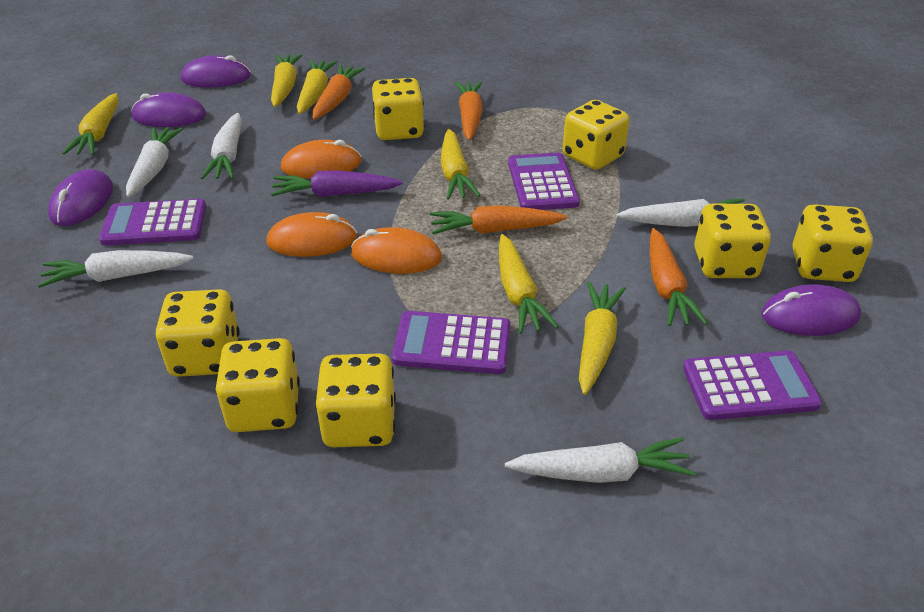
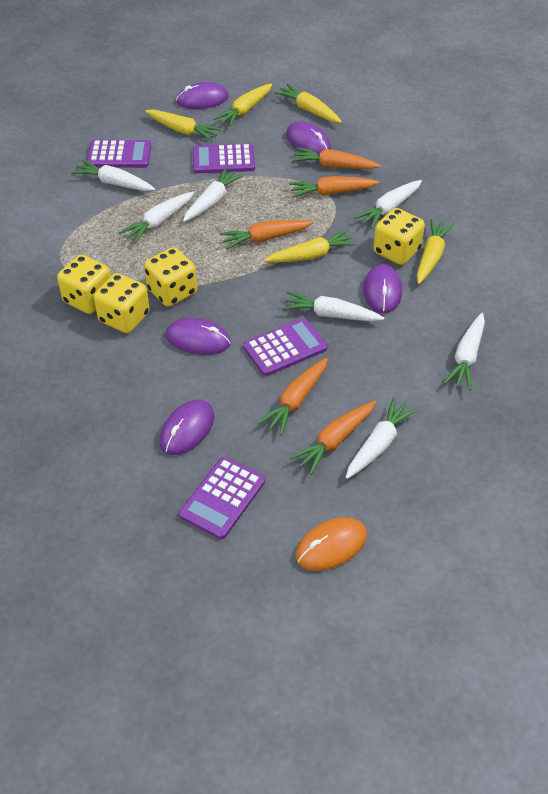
orange carrot: 4 -> 5
orange mouse: 3 -> 1
purple carrot: 1 -> 0
purple mouse: 4 -> 5
white carrot: 5 -> 7
yellow carrot: 6 -> 5
yellow dice: 7 -> 4

